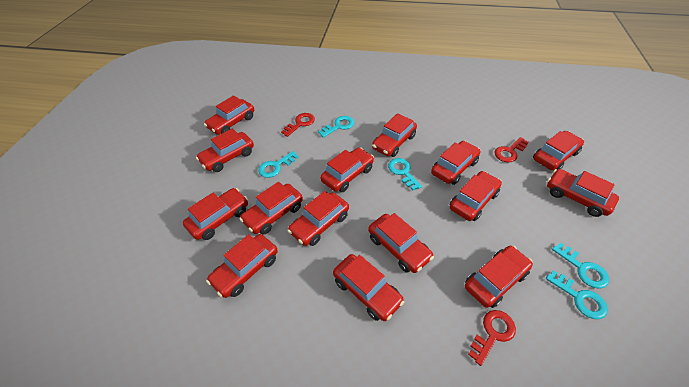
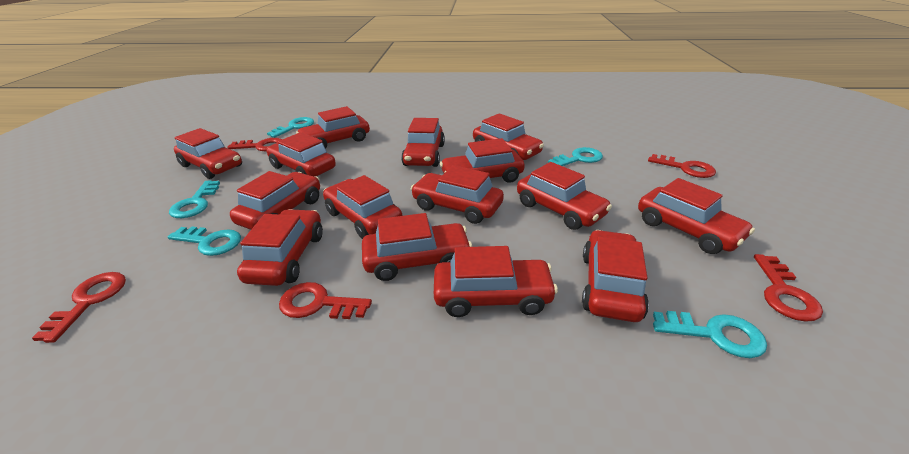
red key: 3 -> 5

